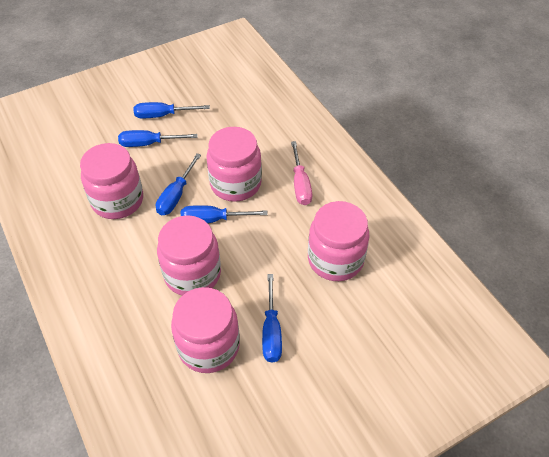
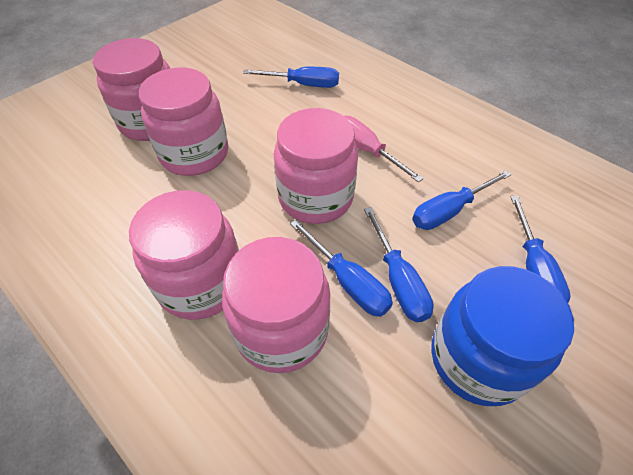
blue jar: 0 -> 1

